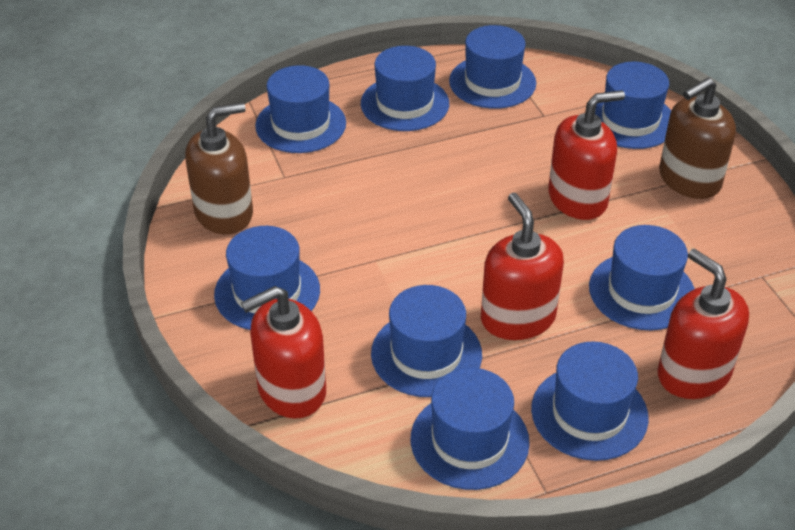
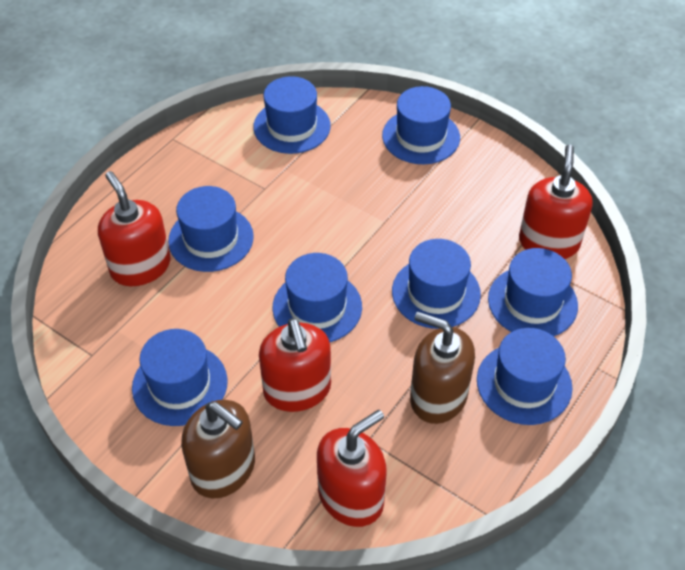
blue hat: 9 -> 8

